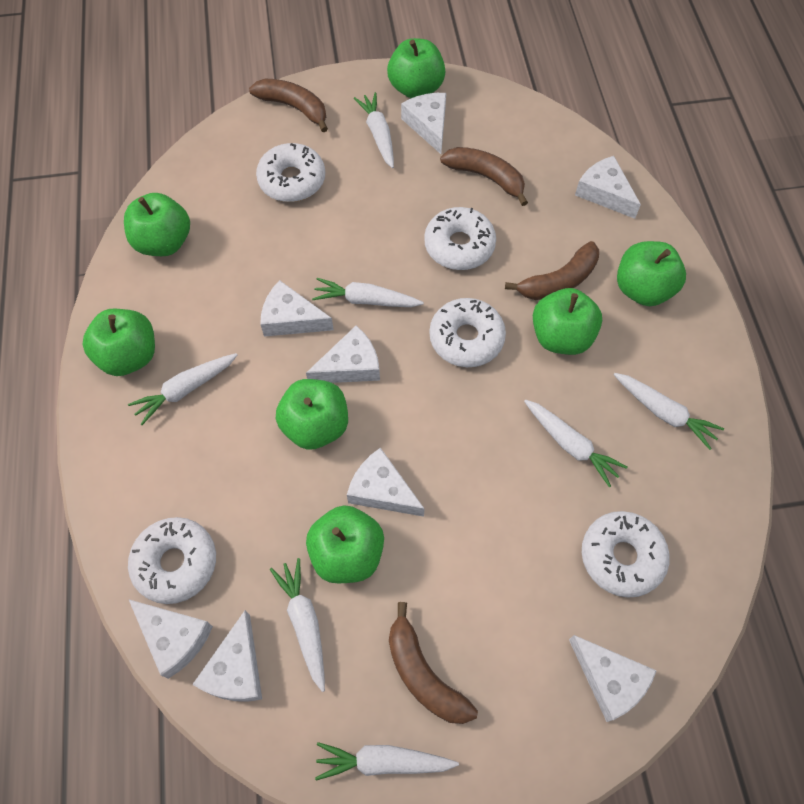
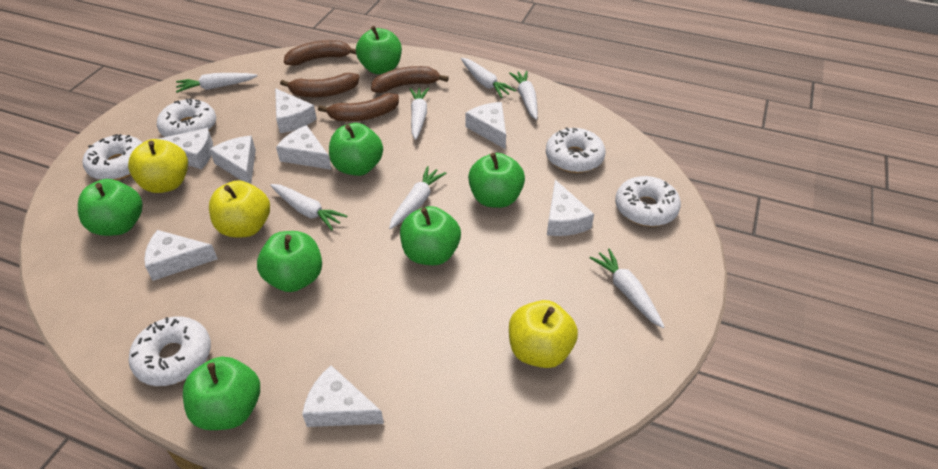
yellow apple: 0 -> 3

